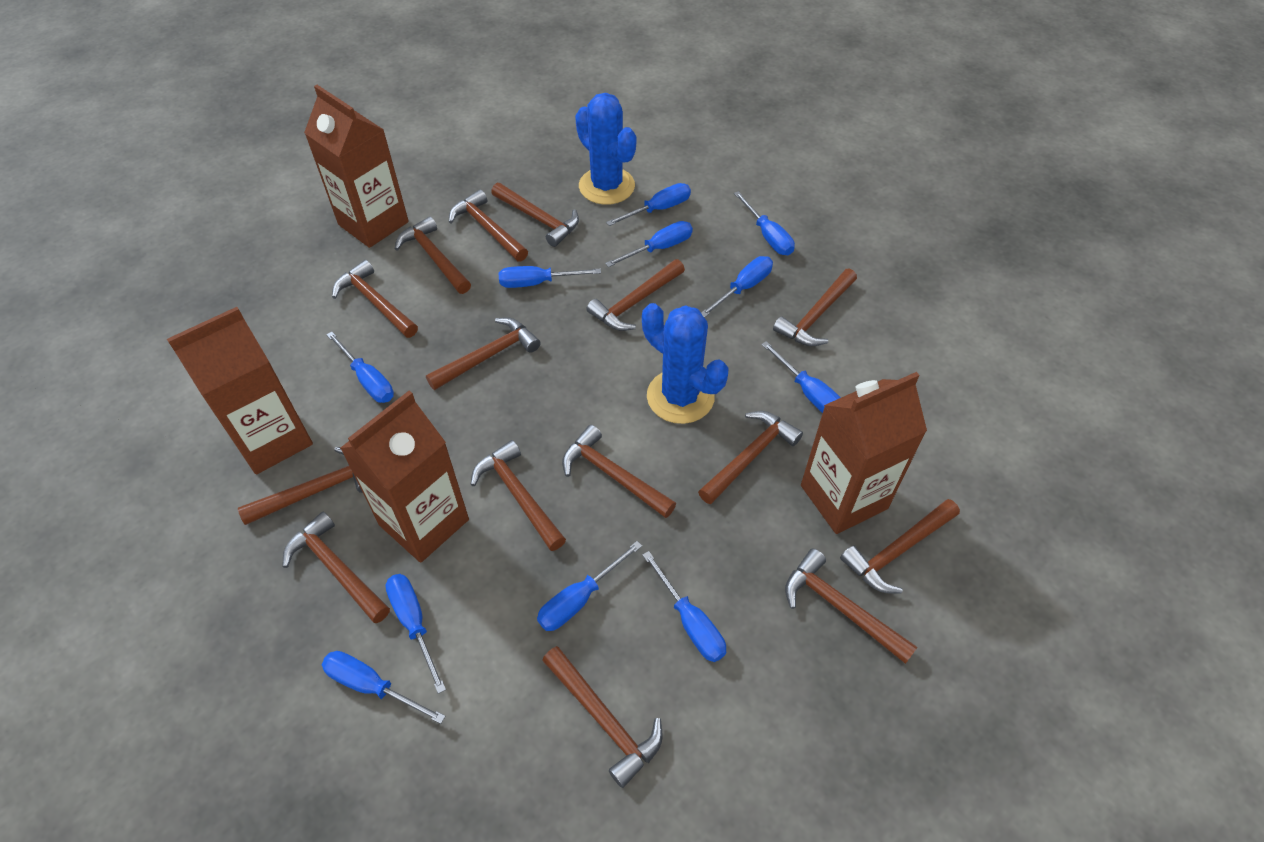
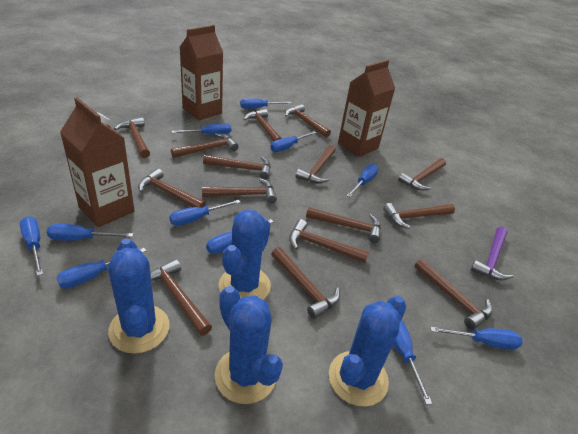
blue cactus: 2 -> 4
brown carton: 4 -> 3
purple hammer: 0 -> 1

